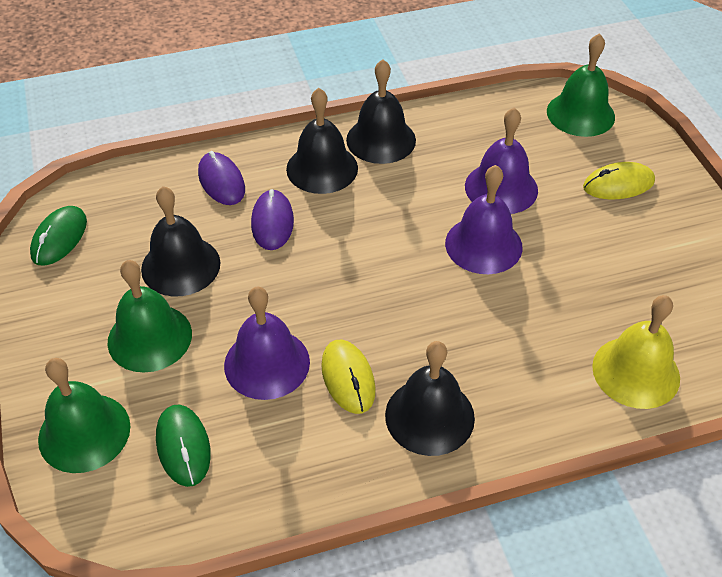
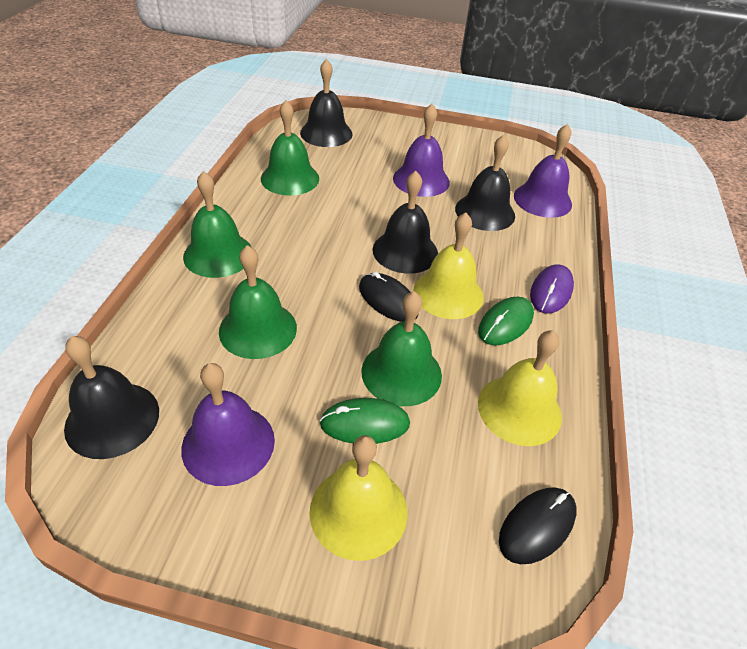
black mouse: 0 -> 2
green bell: 3 -> 4
purple mouse: 2 -> 1
yellow bell: 1 -> 3
yellow mouse: 2 -> 0

